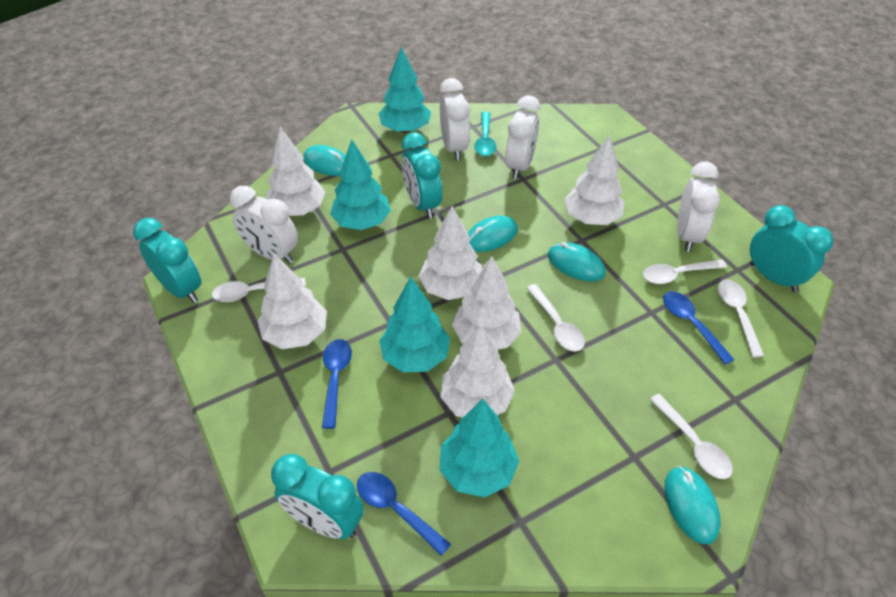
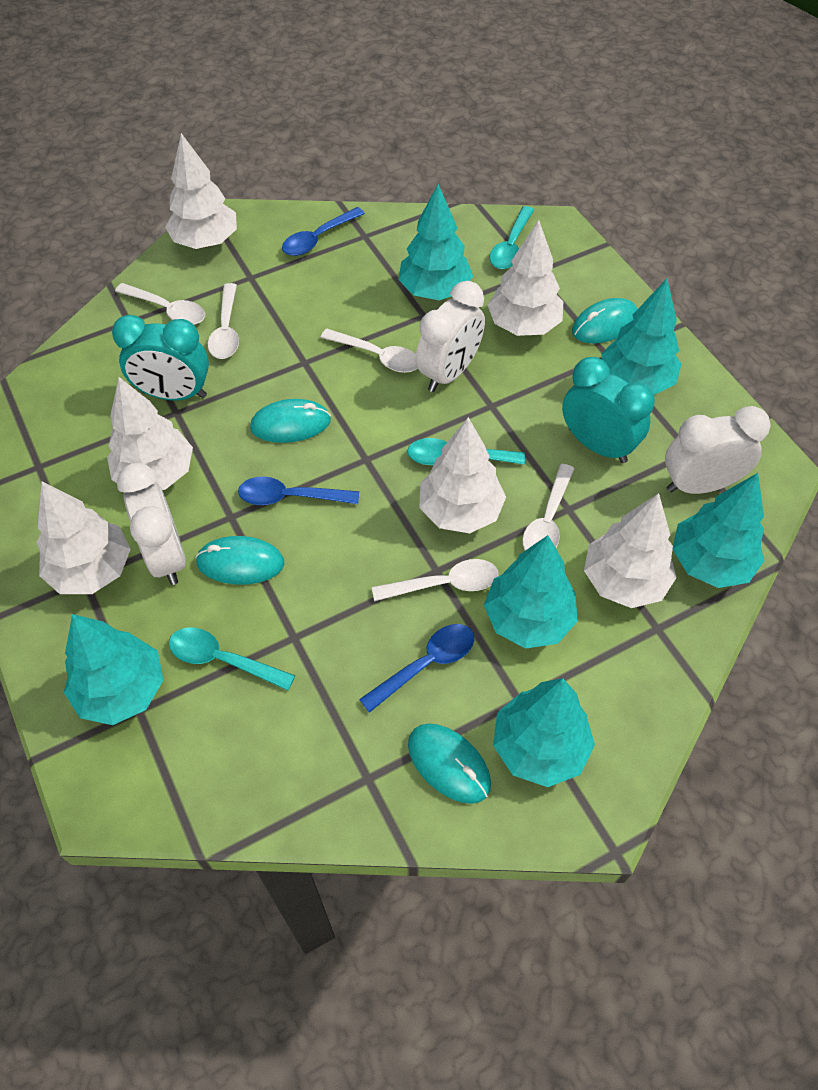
turquoise clock: 4 -> 2
turquoise spoon: 1 -> 3
turquoise tree: 4 -> 6
white clock: 4 -> 3

